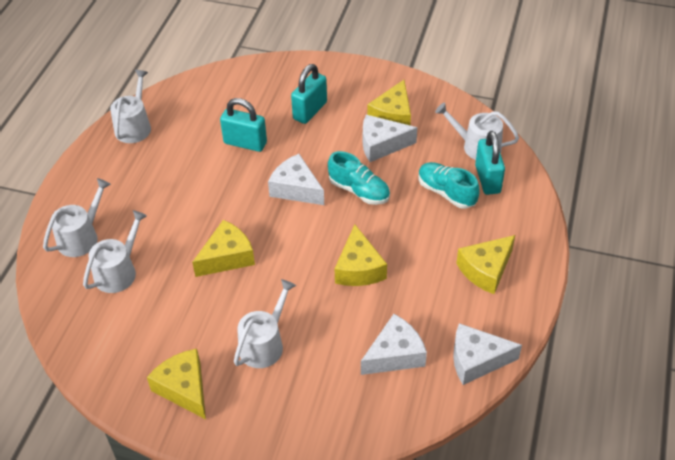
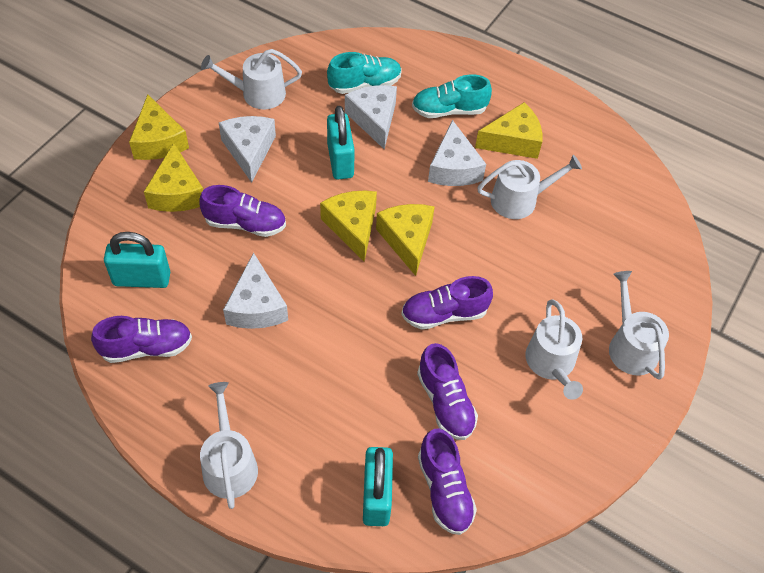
purple shoe: 0 -> 5

